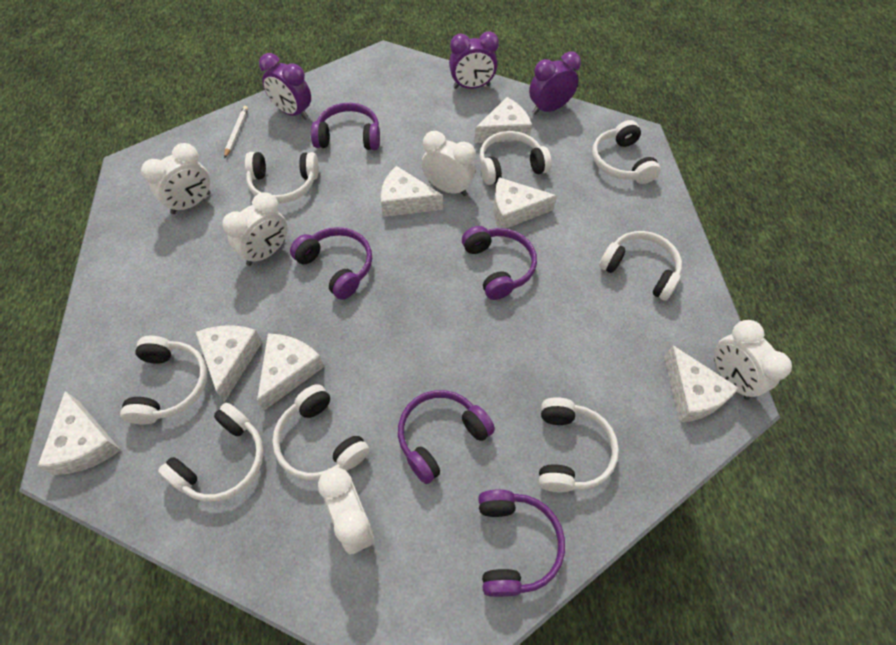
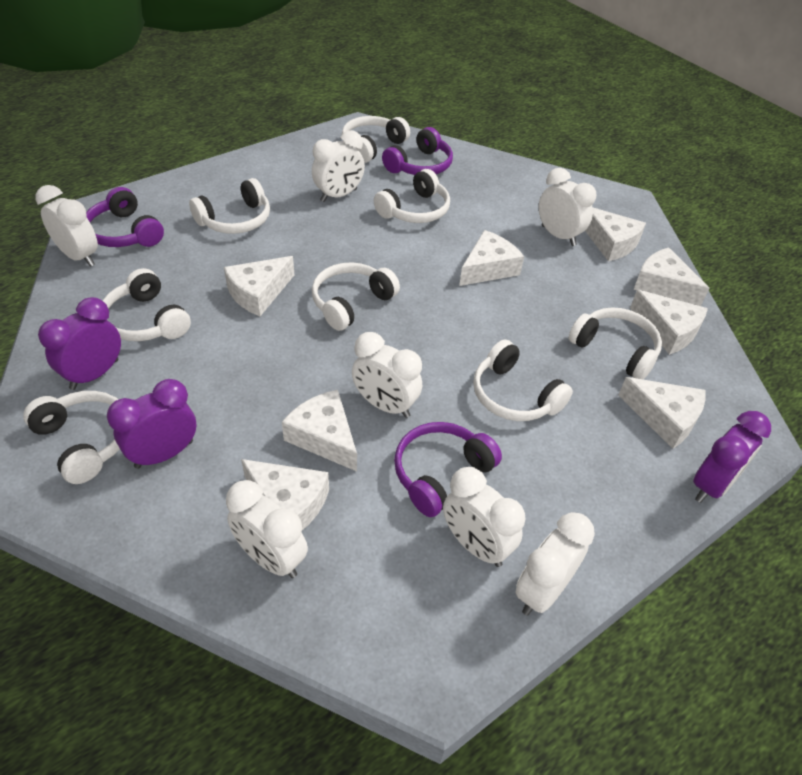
purple headphones: 5 -> 3
white cheese: 7 -> 8
white clock: 5 -> 7
white pencil: 1 -> 0

